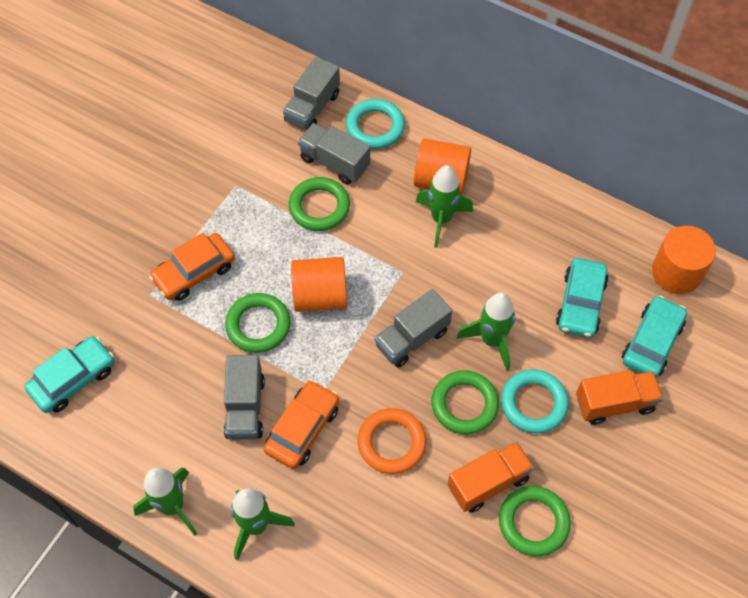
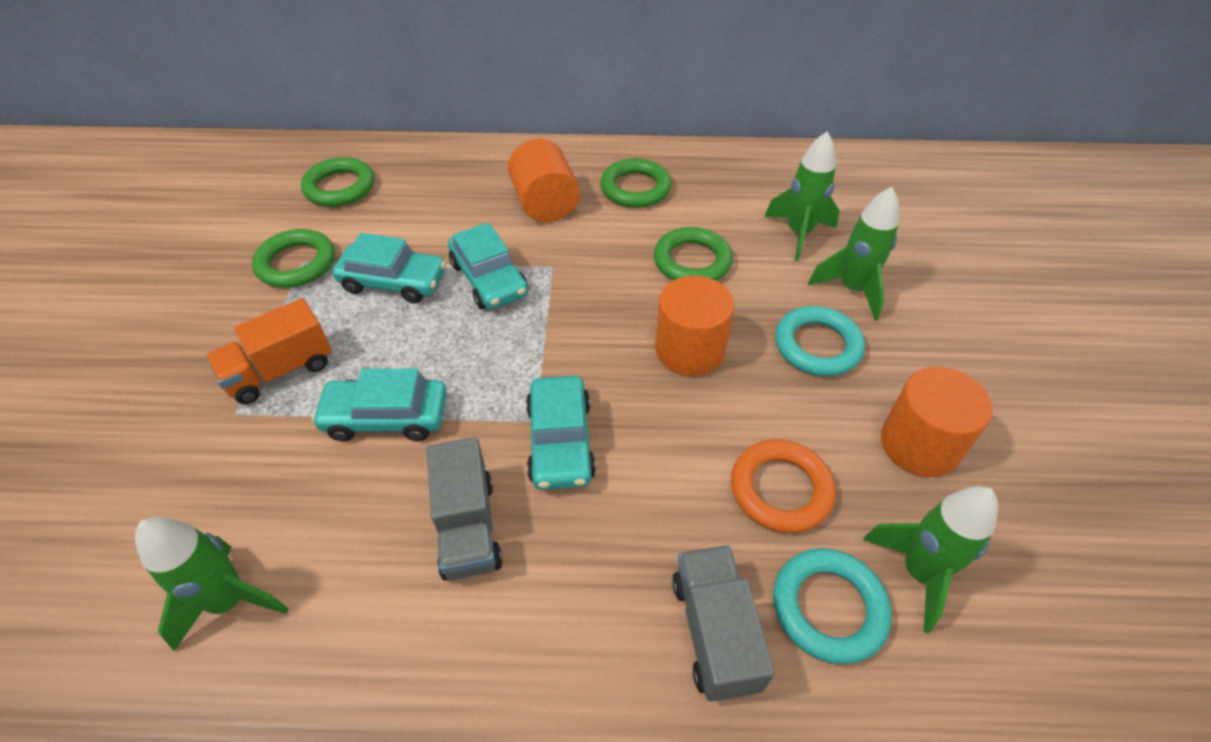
grey truck: 4 -> 2
orange car: 2 -> 0
orange truck: 2 -> 1
turquoise car: 3 -> 4

